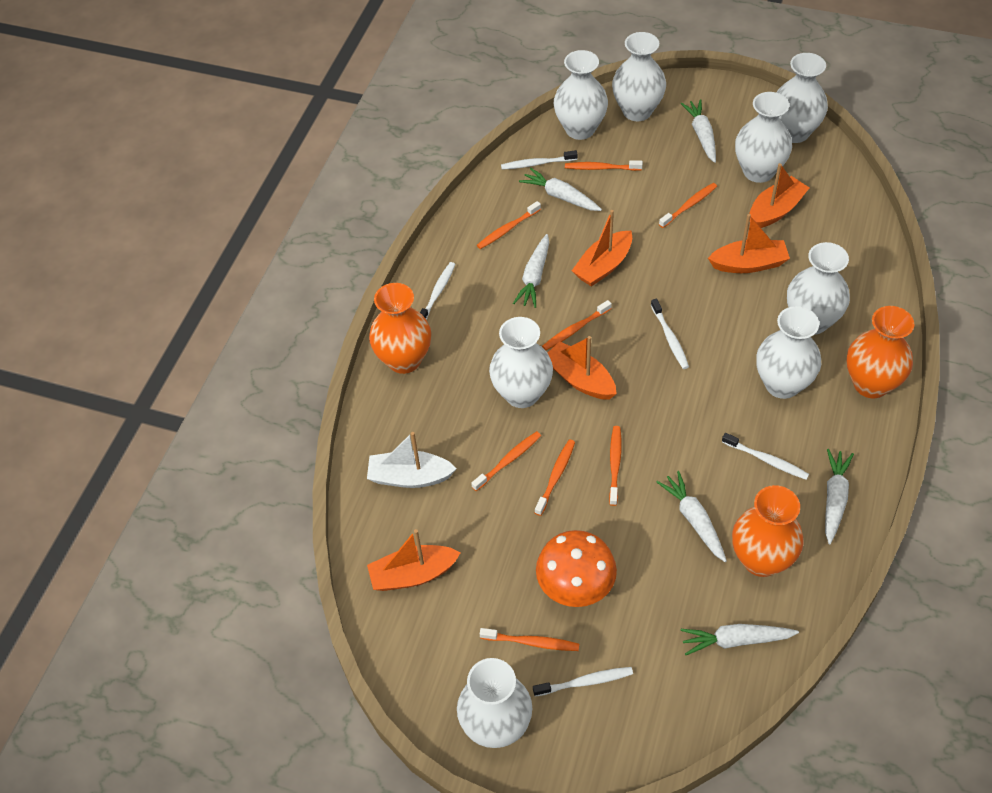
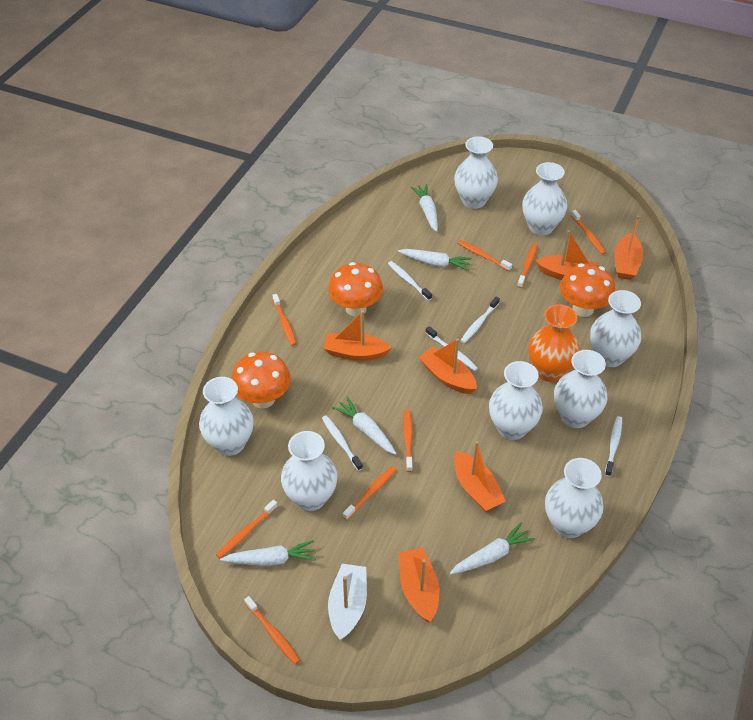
orange boat: 5 -> 6
orange mushroom: 1 -> 3
orange vase: 3 -> 1
white carrot: 6 -> 5

